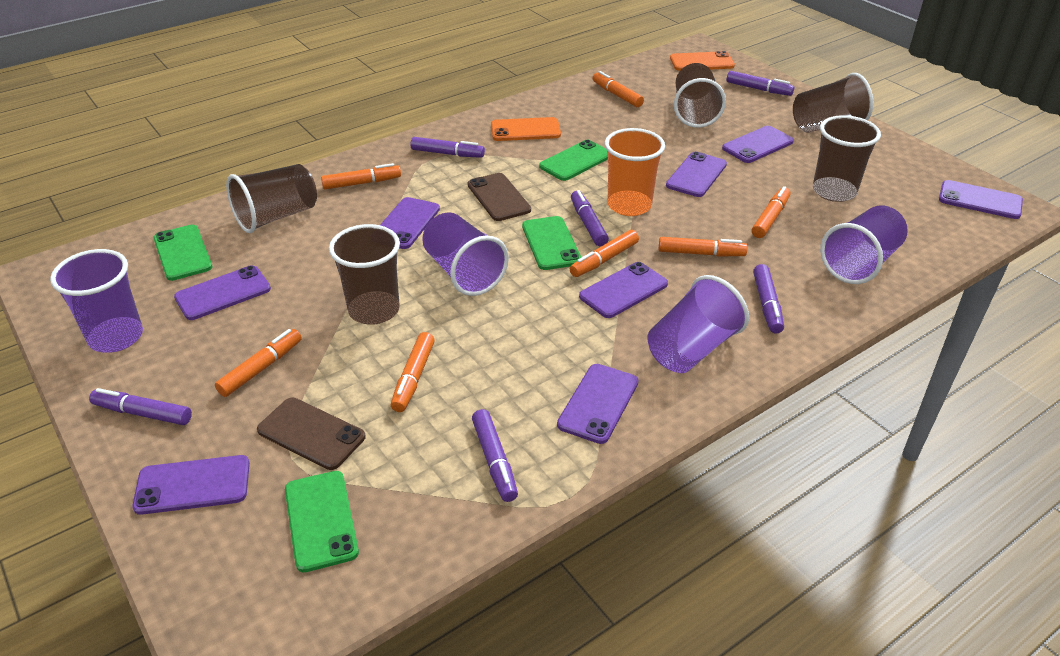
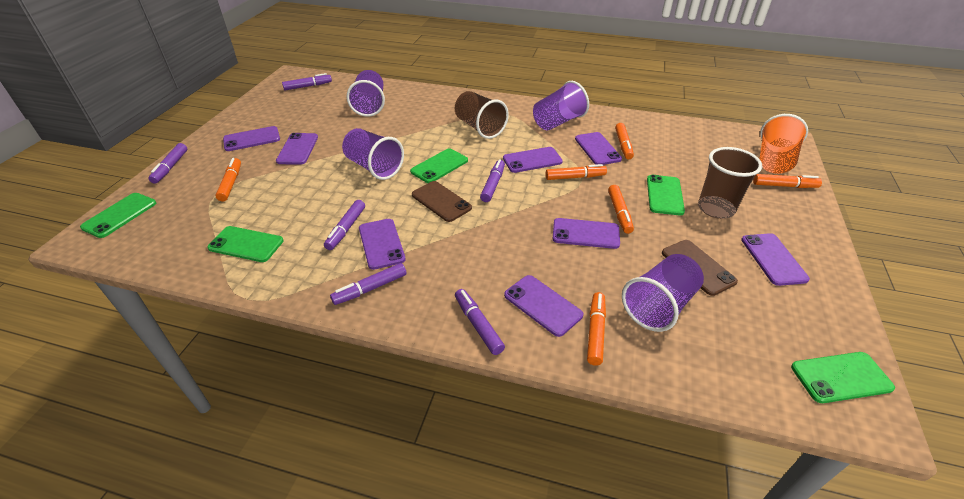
brown cup: 5 -> 2
green phone: 4 -> 5
orange marker: 7 -> 6
orange phone: 2 -> 0

